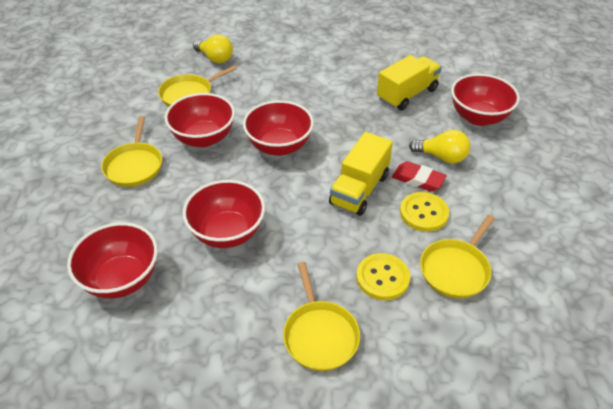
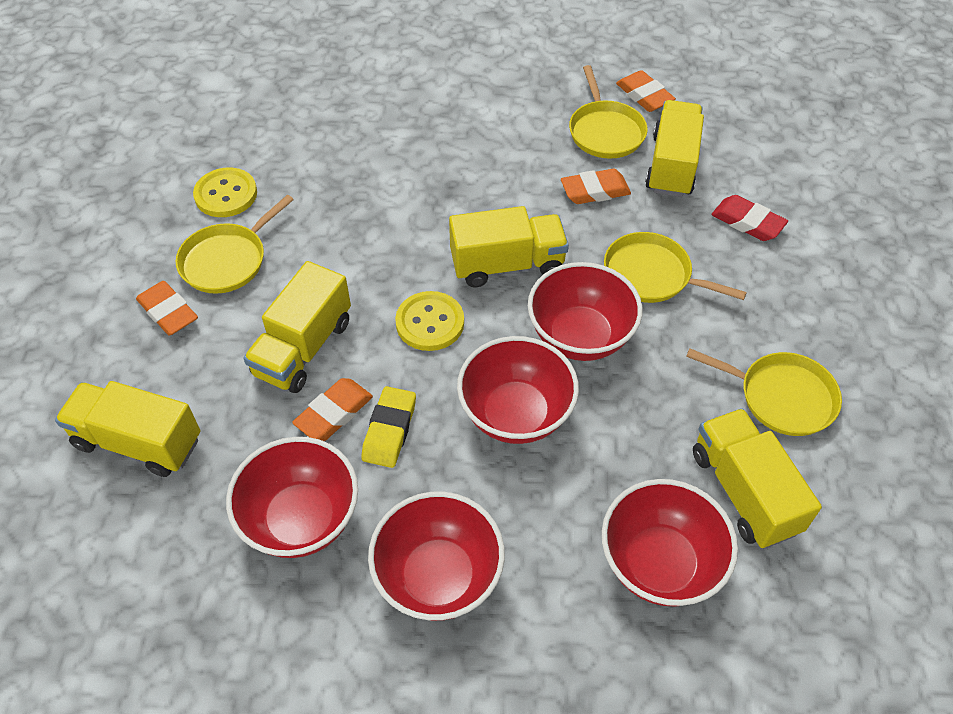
orange eraser: 0 -> 4
yellow eraser: 0 -> 1
yellow light bulb: 2 -> 0
yellow truck: 2 -> 5

